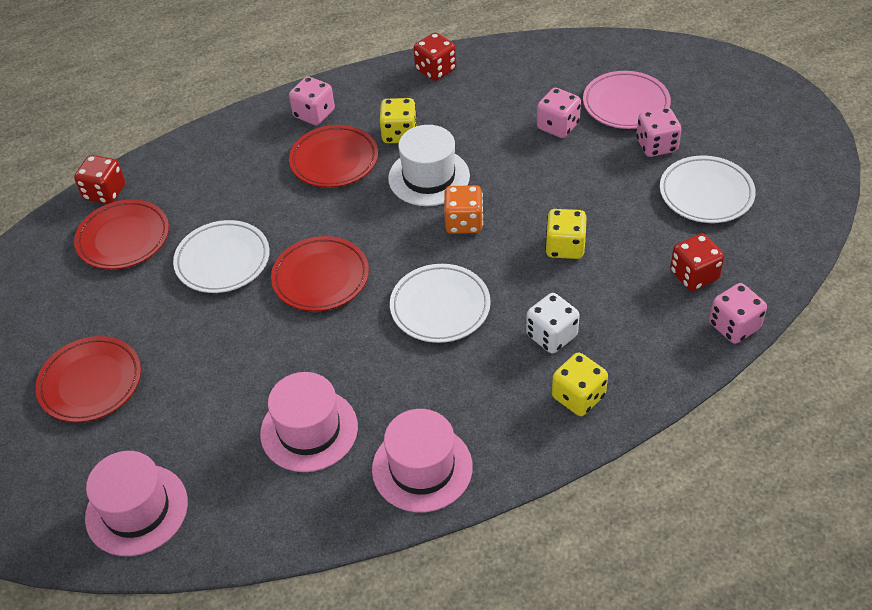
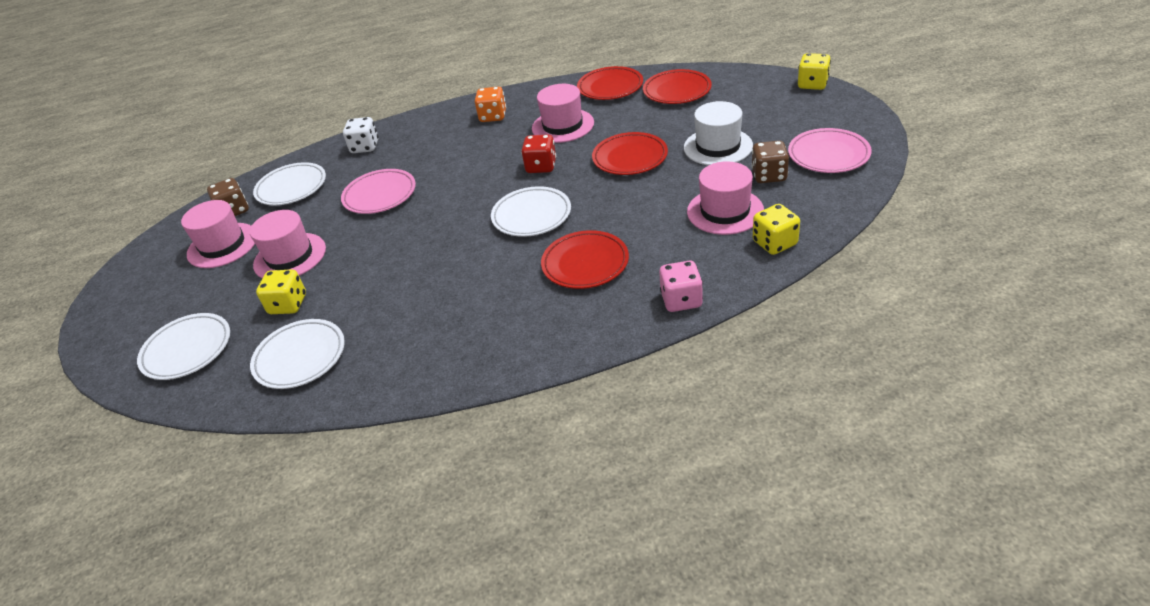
brown dice: 0 -> 2
pink dice: 4 -> 1
pink hat: 3 -> 4
pink plate: 1 -> 2
red dice: 3 -> 1
white plate: 3 -> 4

